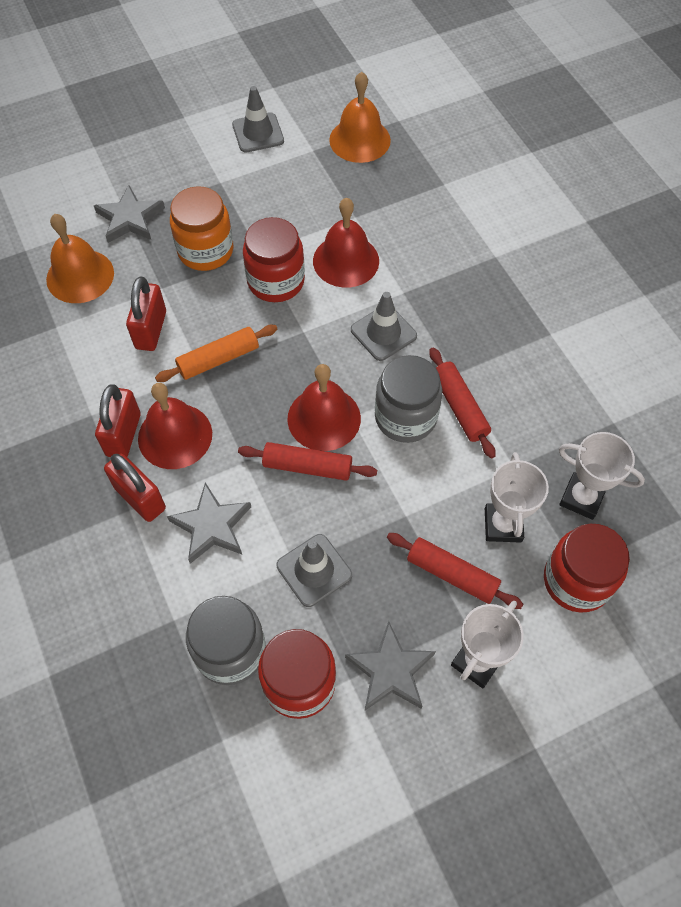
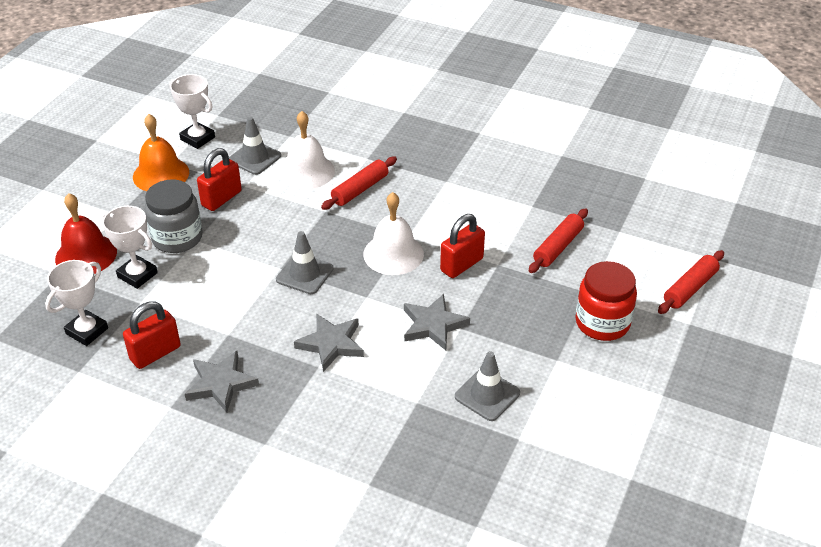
grey jar: 2 -> 1
orange bell: 2 -> 1
orange jar: 1 -> 0
orange rolling pin: 1 -> 0
red bell: 3 -> 1
red jar: 3 -> 1
white bell: 0 -> 2

